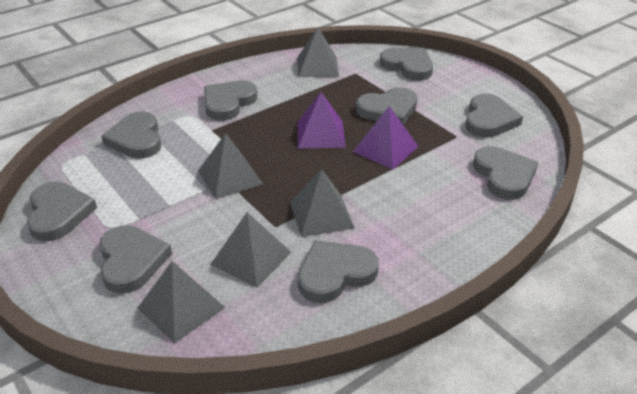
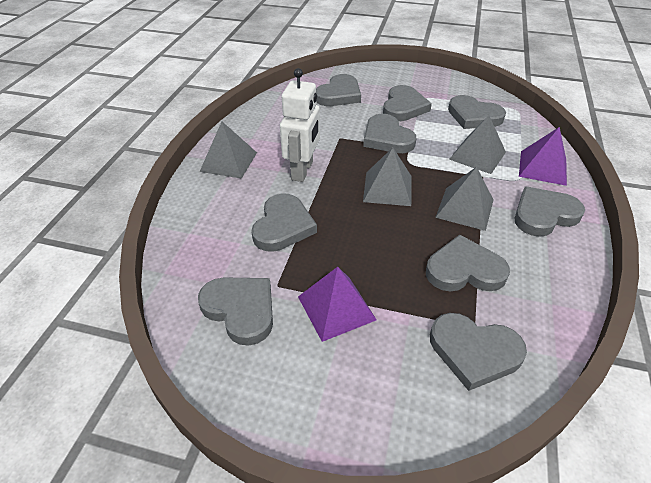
grey pyramid: 5 -> 4
white robot: 0 -> 1

